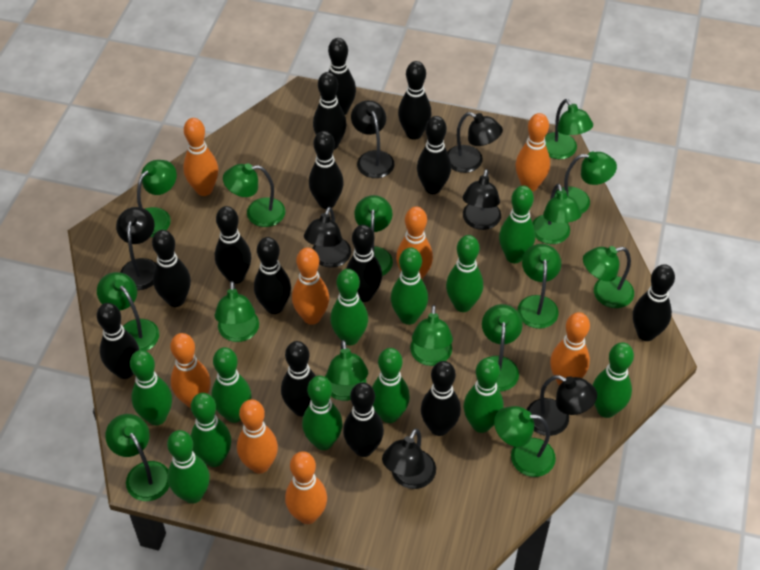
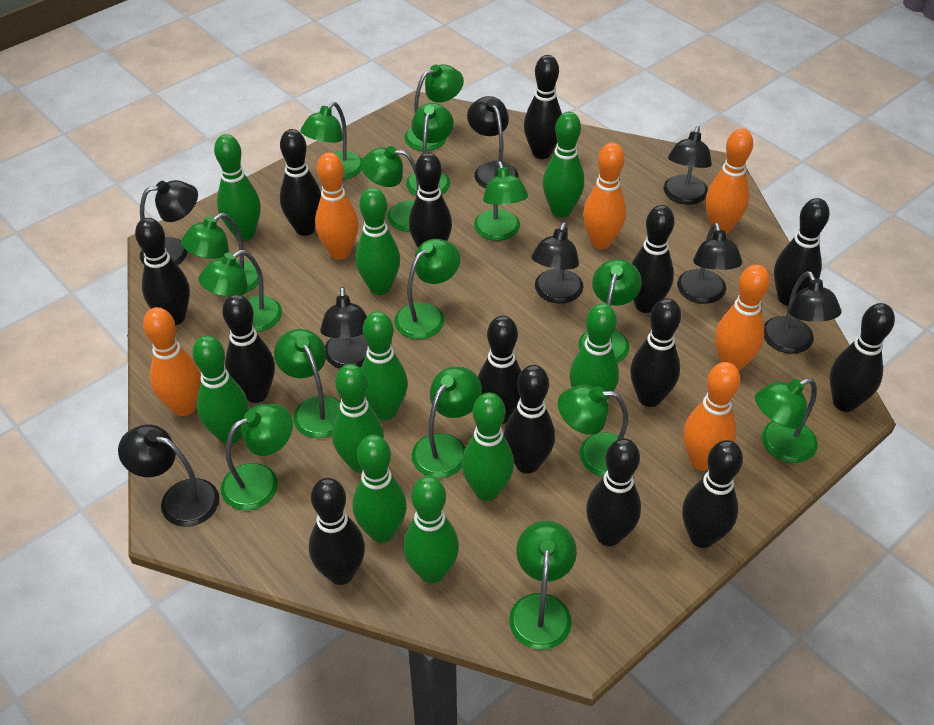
black lamp: 7 -> 8
green bowling pin: 12 -> 10
orange bowling pin: 8 -> 6

